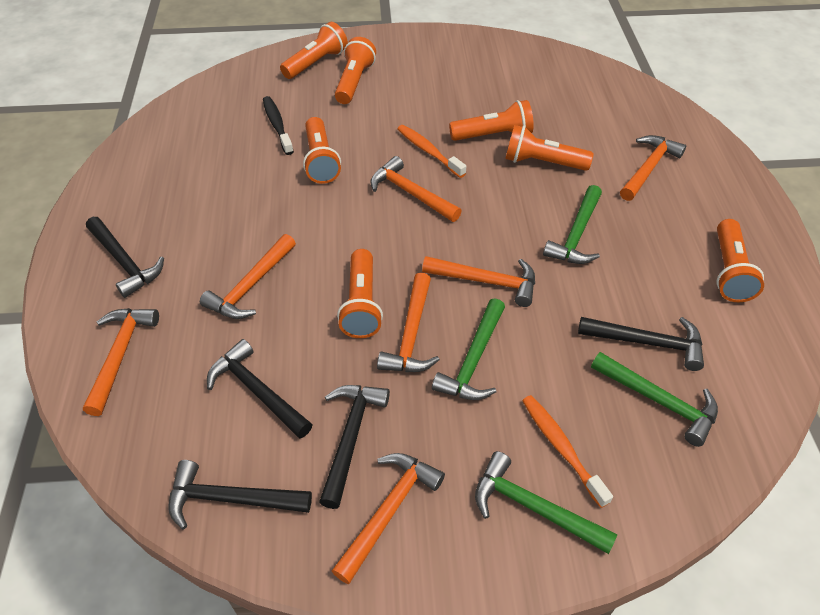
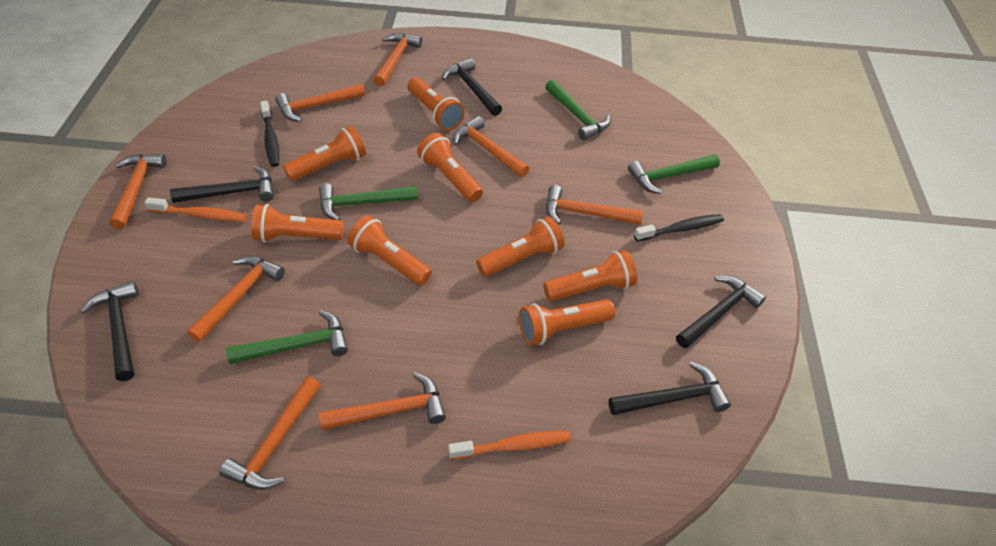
black toothbrush: 1 -> 2
orange flashlight: 7 -> 8
orange hammer: 7 -> 8

